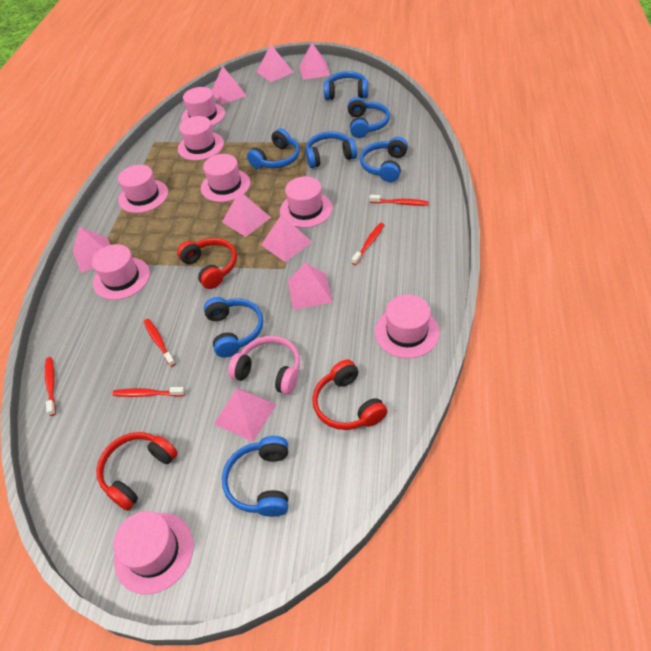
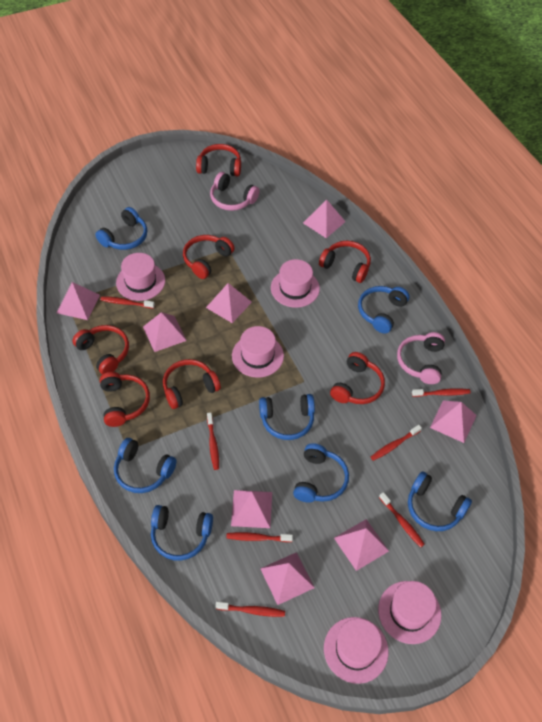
pink hat: 8 -> 5
pink headphones: 1 -> 2
red headphones: 3 -> 7
red toothbrush: 5 -> 7

